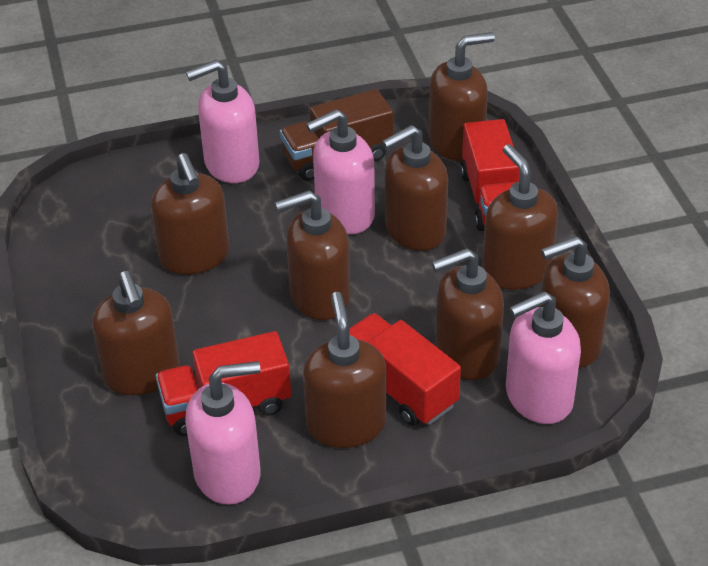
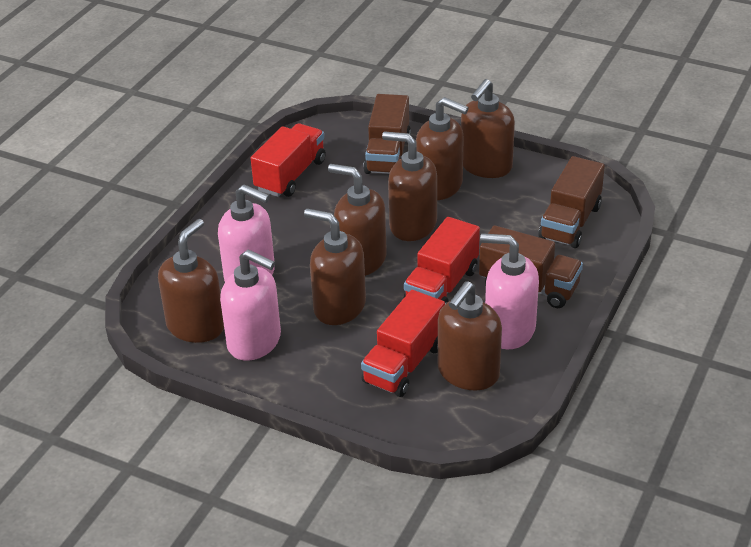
brown soap dispenser: 9 -> 7
brown truck: 1 -> 3
pink soap dispenser: 4 -> 3

